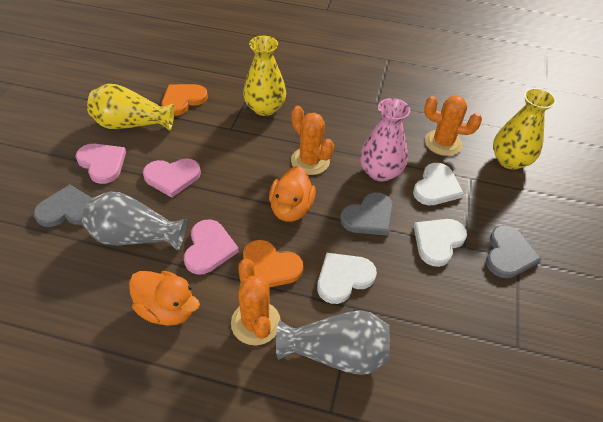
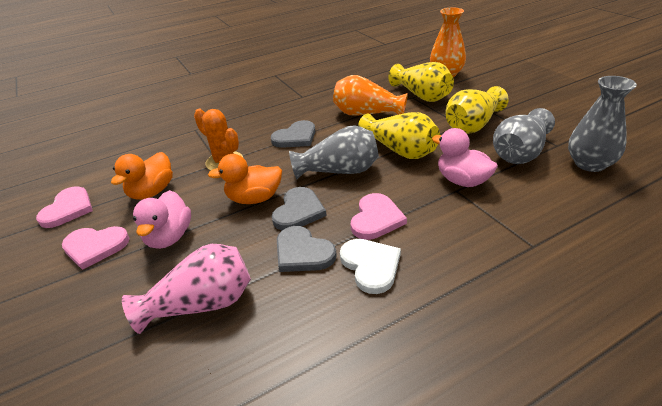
grey vase: 2 -> 3
orange cactus: 3 -> 1
orange heart: 2 -> 0
orange vase: 0 -> 2
pink duck: 0 -> 2
white heart: 3 -> 1

